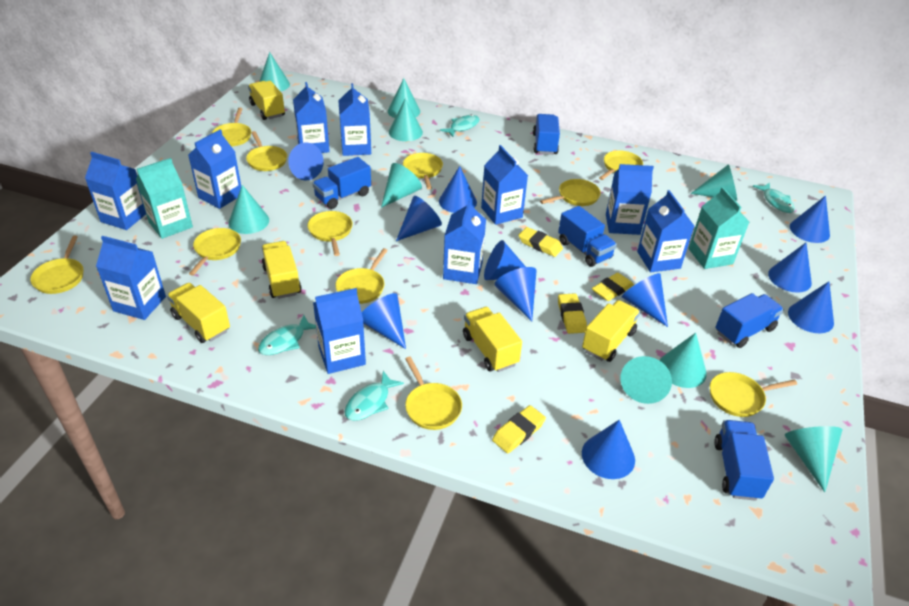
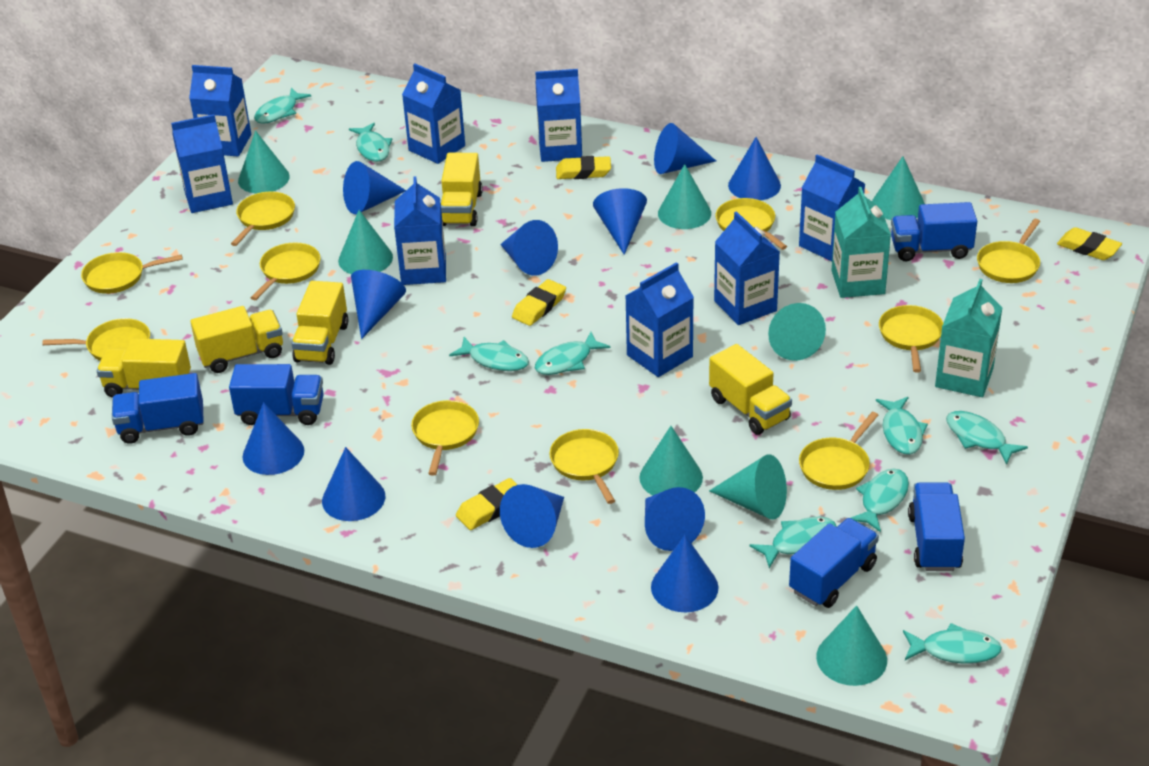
blue carton: 10 -> 8
turquoise cone: 9 -> 8
turquoise fish: 4 -> 9
yellow pan: 11 -> 10

